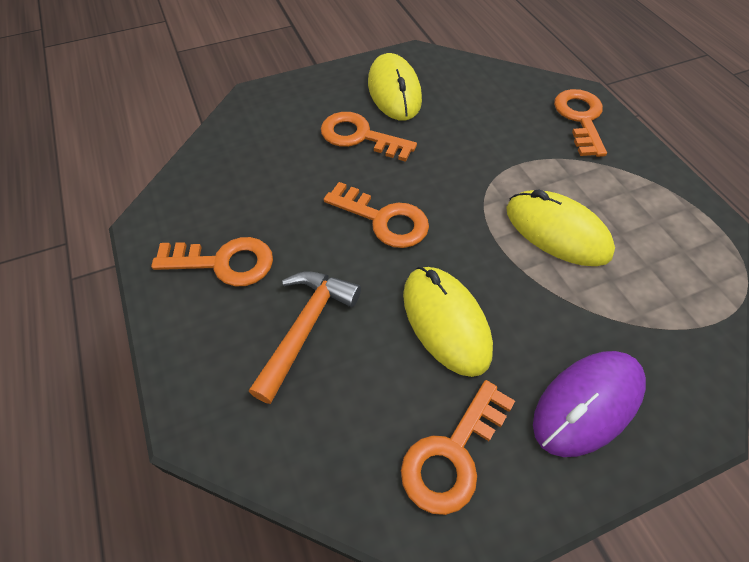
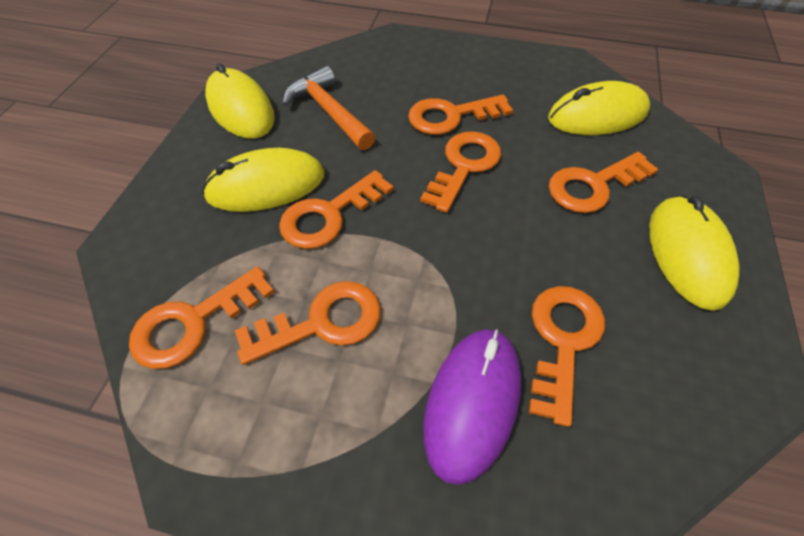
orange key: 5 -> 7
yellow mouse: 3 -> 4

